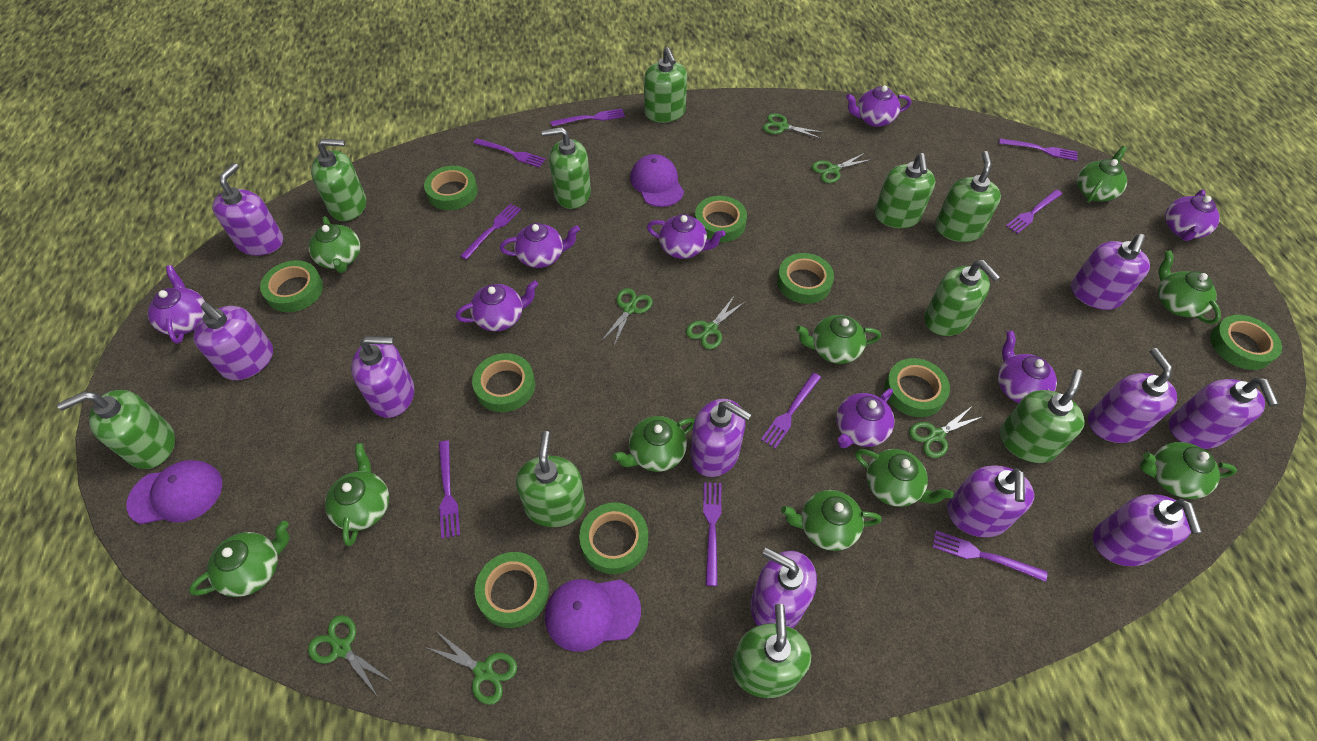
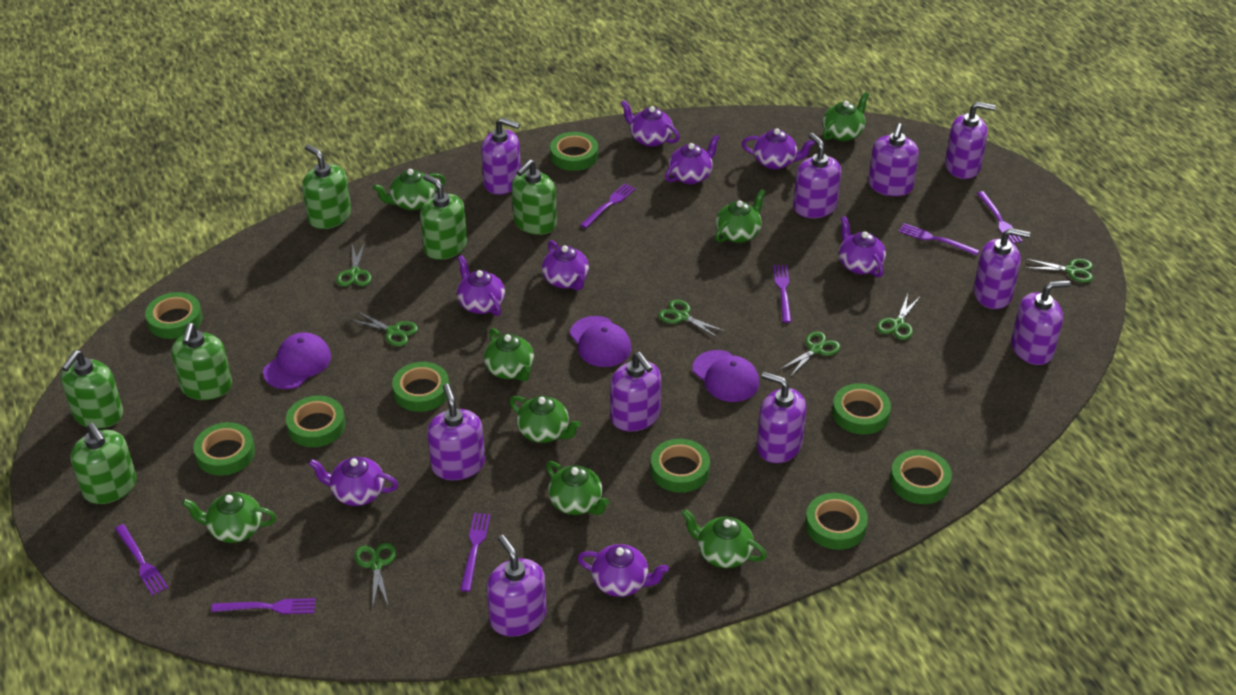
green soap dispenser: 10 -> 6
green teapot: 10 -> 8
purple fork: 9 -> 7

